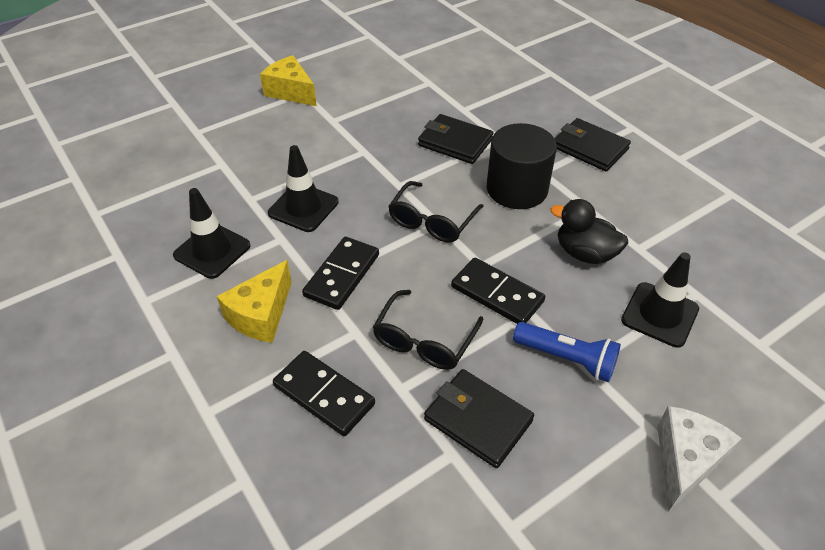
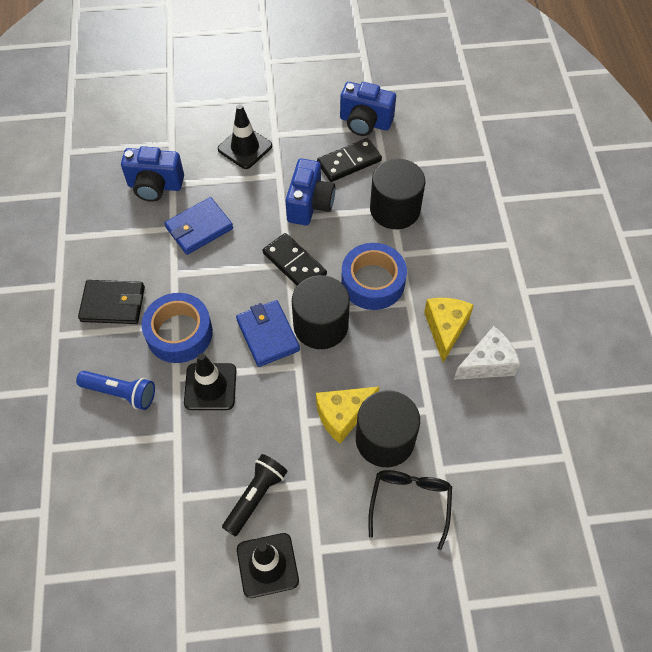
black cylinder: 1 -> 3
black domino: 3 -> 2
black duck: 1 -> 0
black flashlight: 0 -> 1
black glasses: 2 -> 1
black wallet: 3 -> 1
blue camera: 0 -> 3
blue tape: 0 -> 2
blue wallet: 0 -> 2

